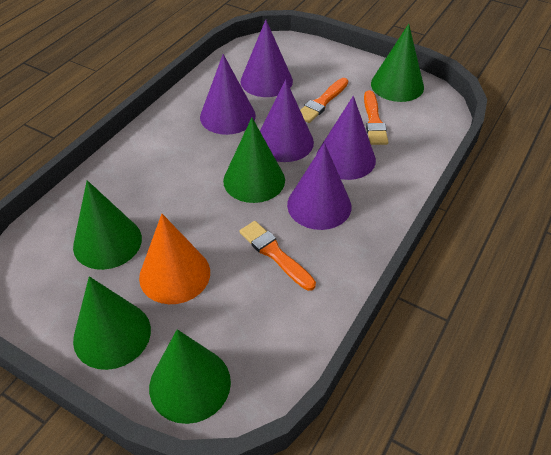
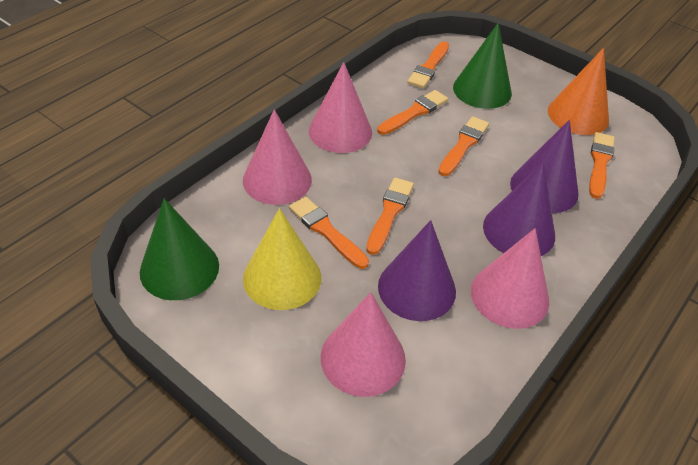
green cone: 5 -> 2
orange brush: 3 -> 6
pink cone: 0 -> 4
purple cone: 5 -> 3
yellow cone: 0 -> 1

